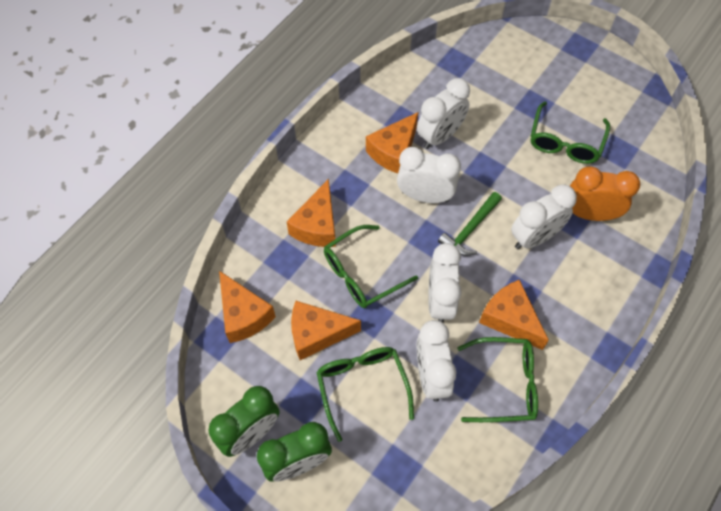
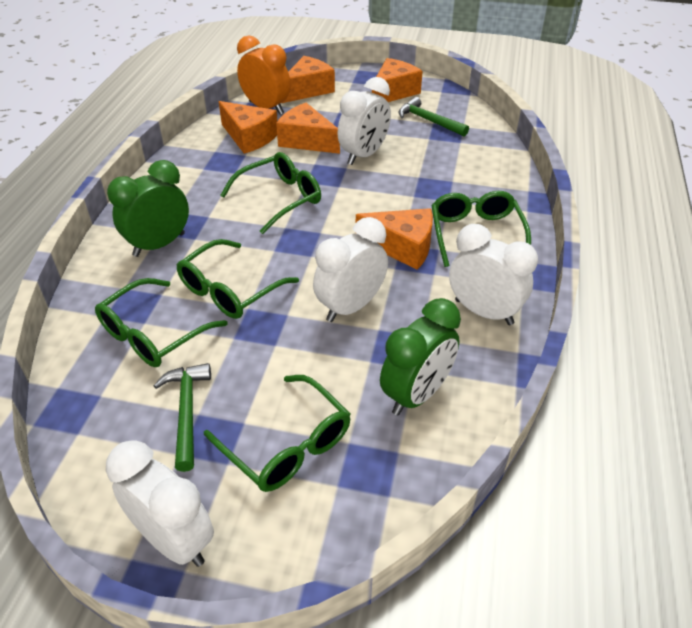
green glasses: 4 -> 5
green hammer: 1 -> 2
white clock: 5 -> 4

